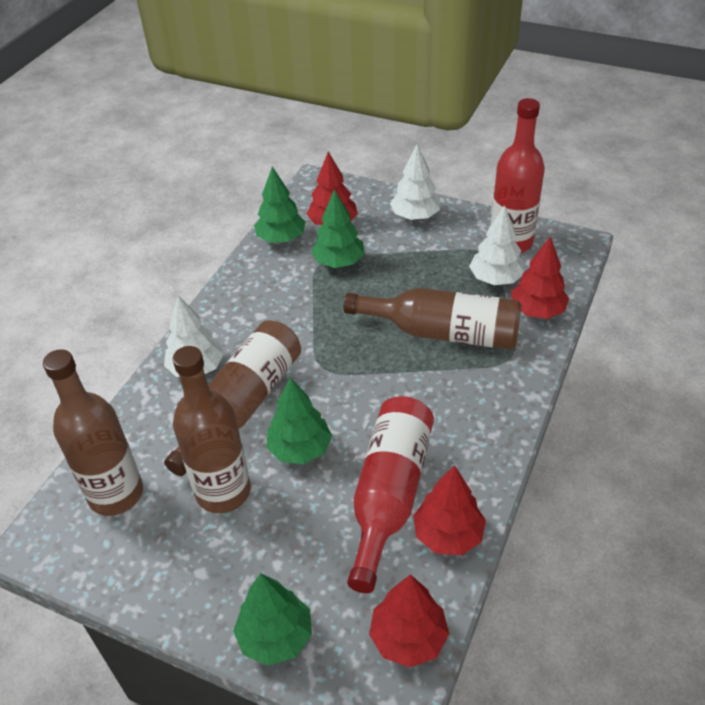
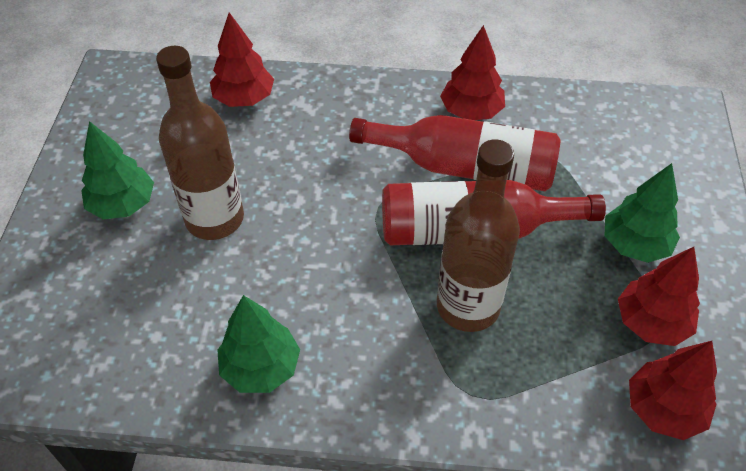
brown bottle: 4 -> 2
green tree: 4 -> 3
white tree: 3 -> 0

